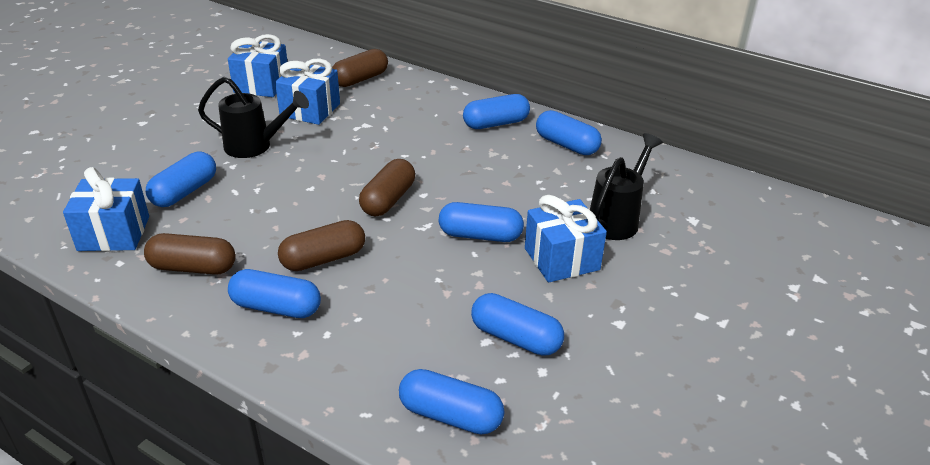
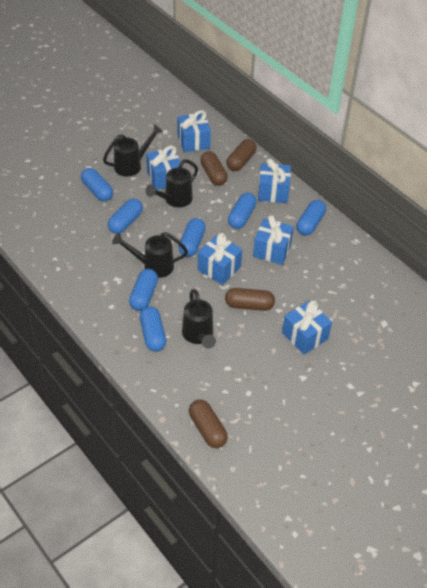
black watering can: 2 -> 4
blue gift: 4 -> 6

